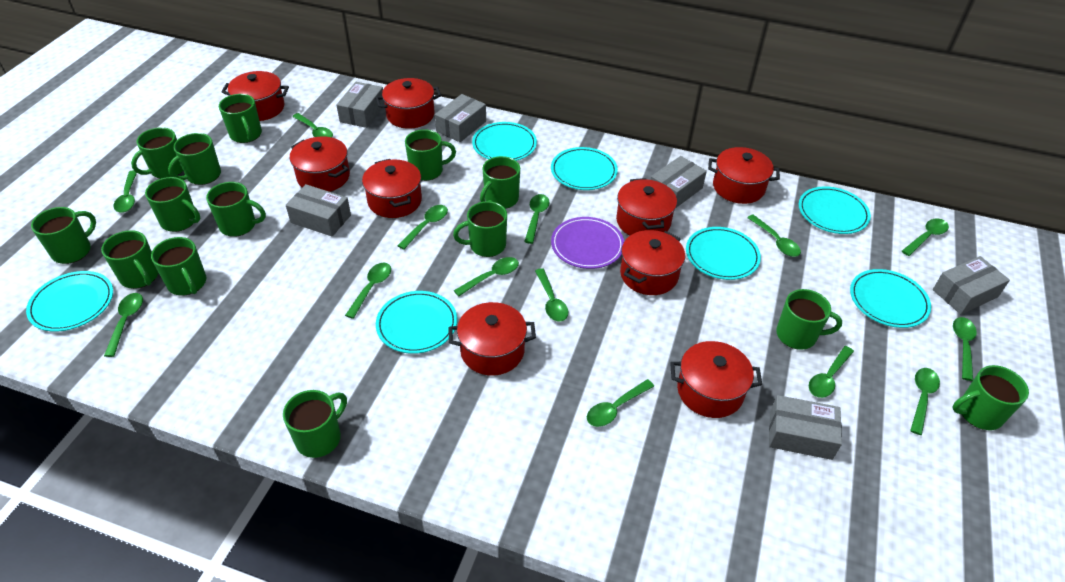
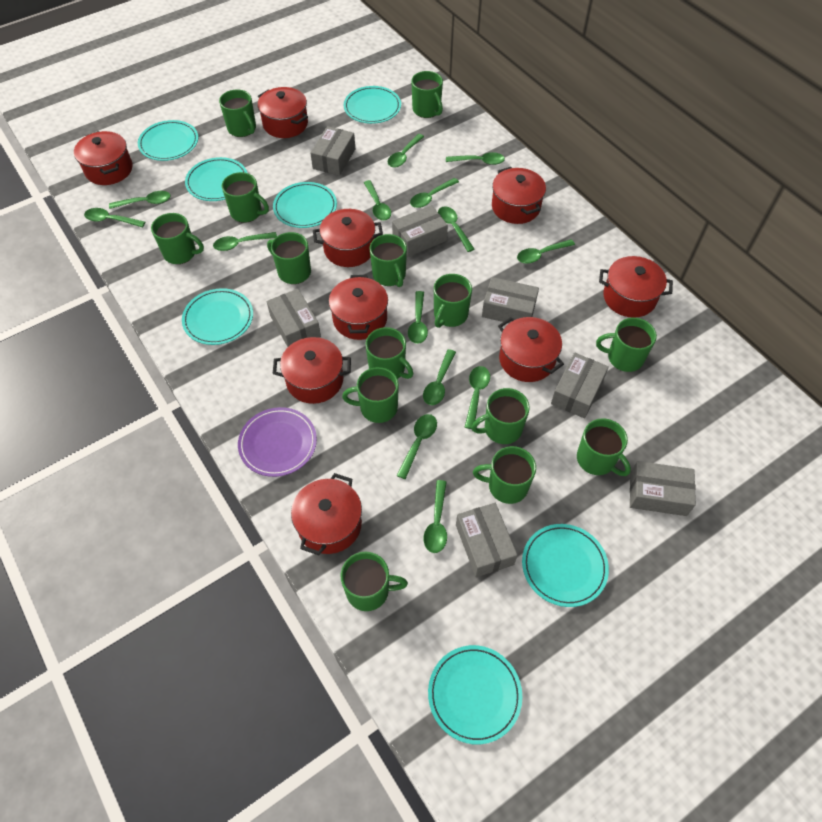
grey box: 6 -> 7

